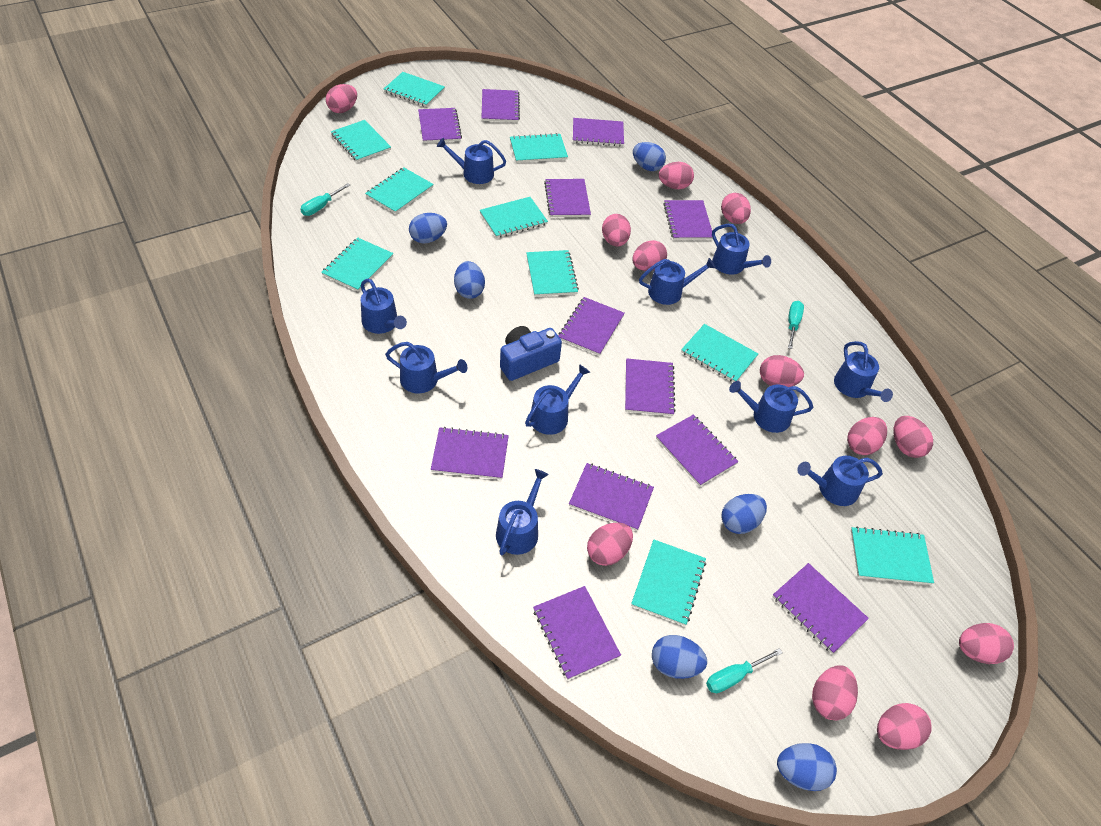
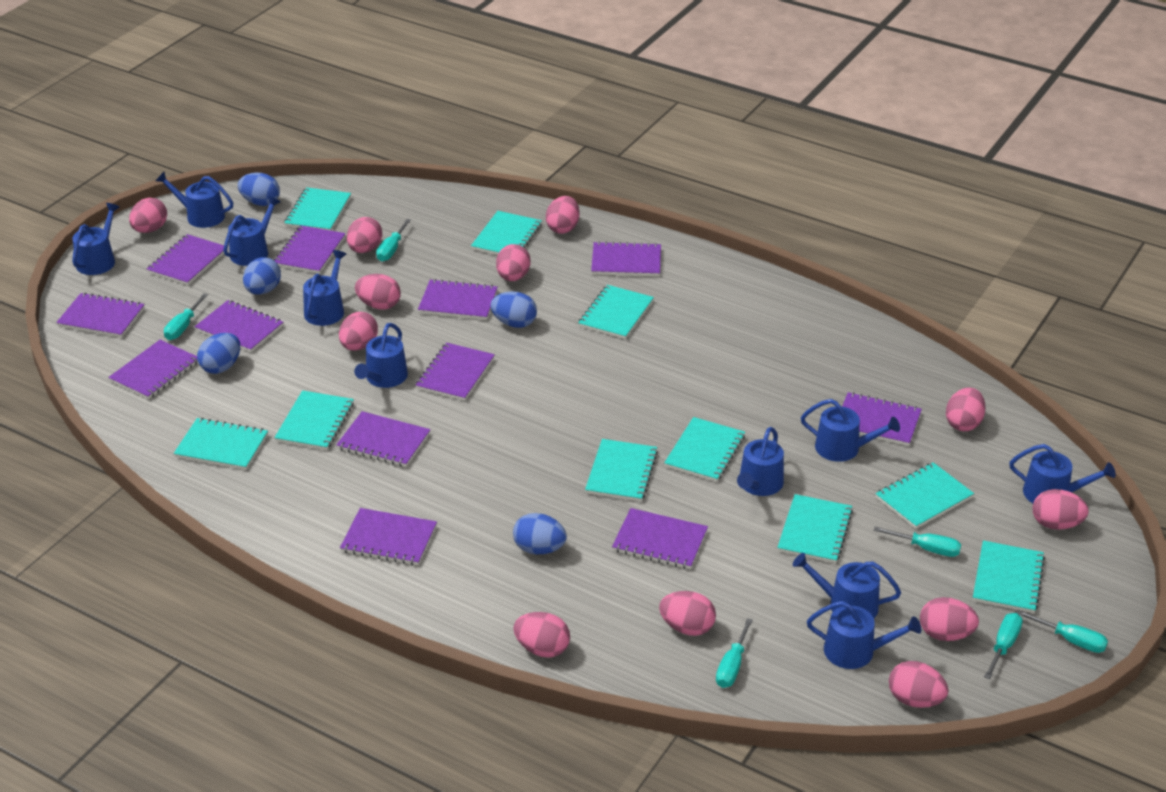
blue camera: 1 -> 0
blue egg: 6 -> 5
turquoise screwdriver: 3 -> 6

